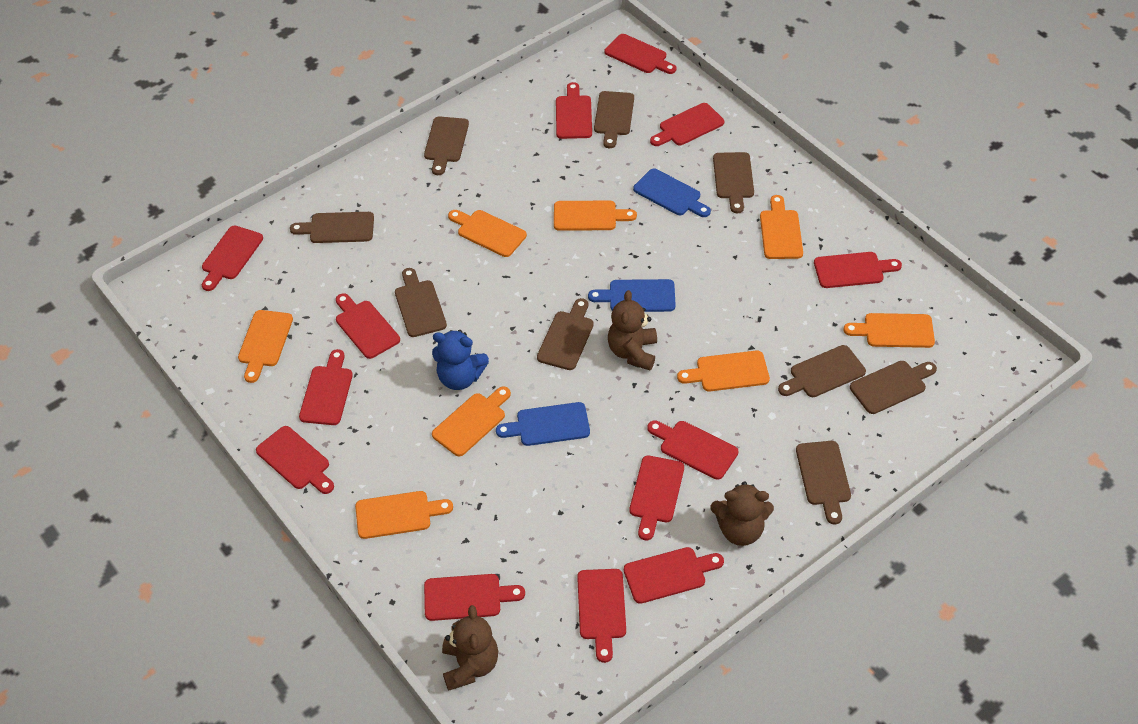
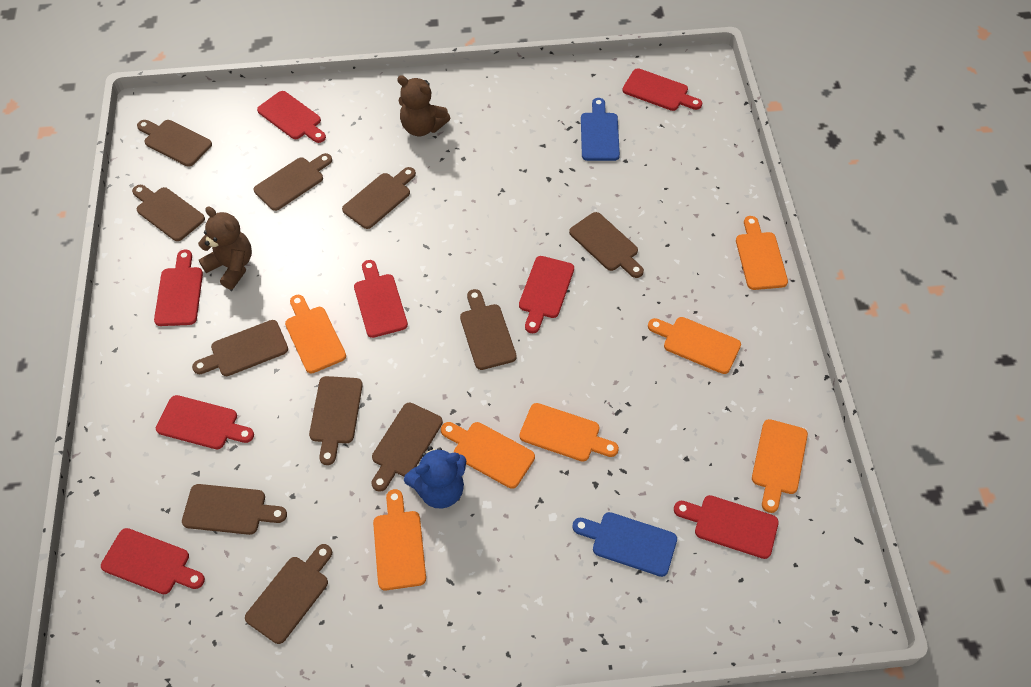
blue cutting board: 3 -> 2
brown cutting board: 9 -> 11
brown teddy bear: 3 -> 2
orange cutting board: 8 -> 7
red cutting board: 13 -> 8

